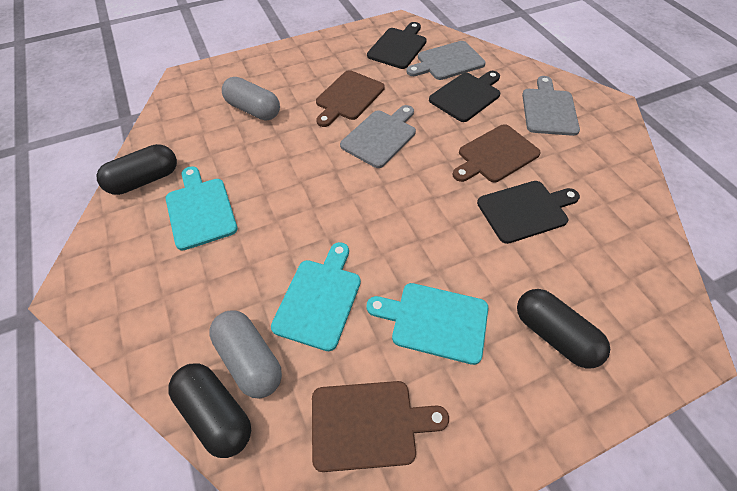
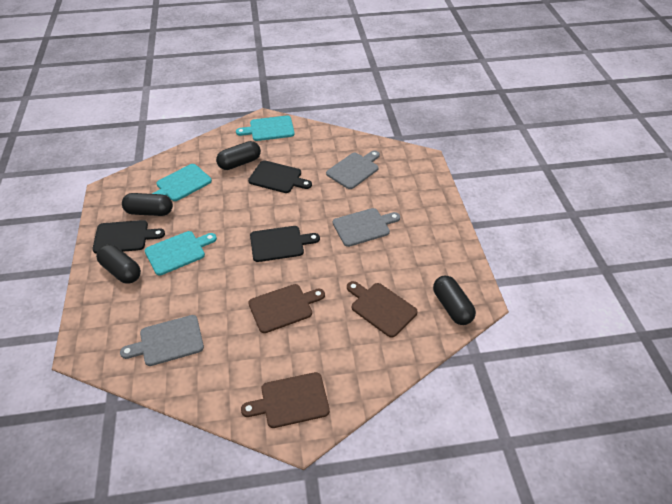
black capsule: 3 -> 4
grey capsule: 2 -> 0

